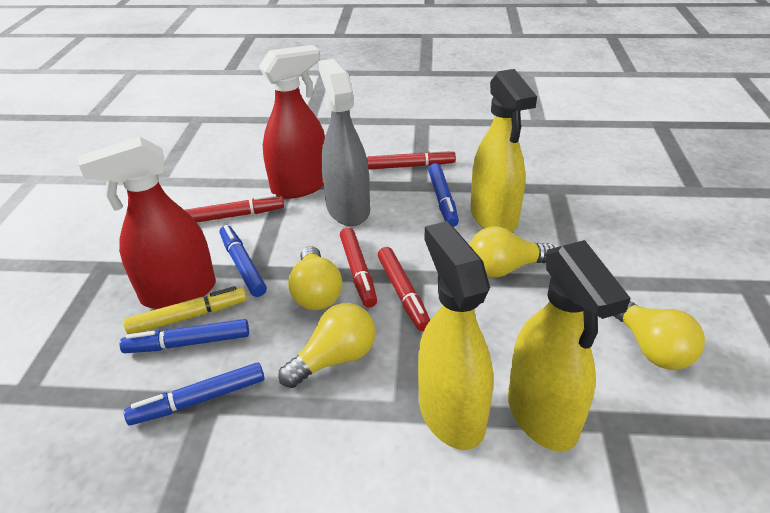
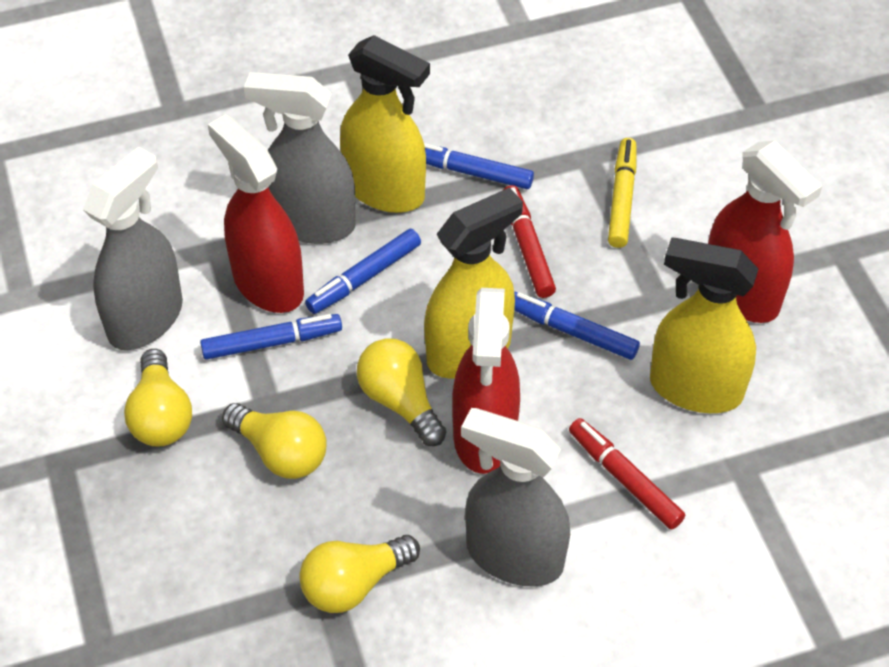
grey spray bottle: 1 -> 3
red marker: 4 -> 2
red spray bottle: 2 -> 3

